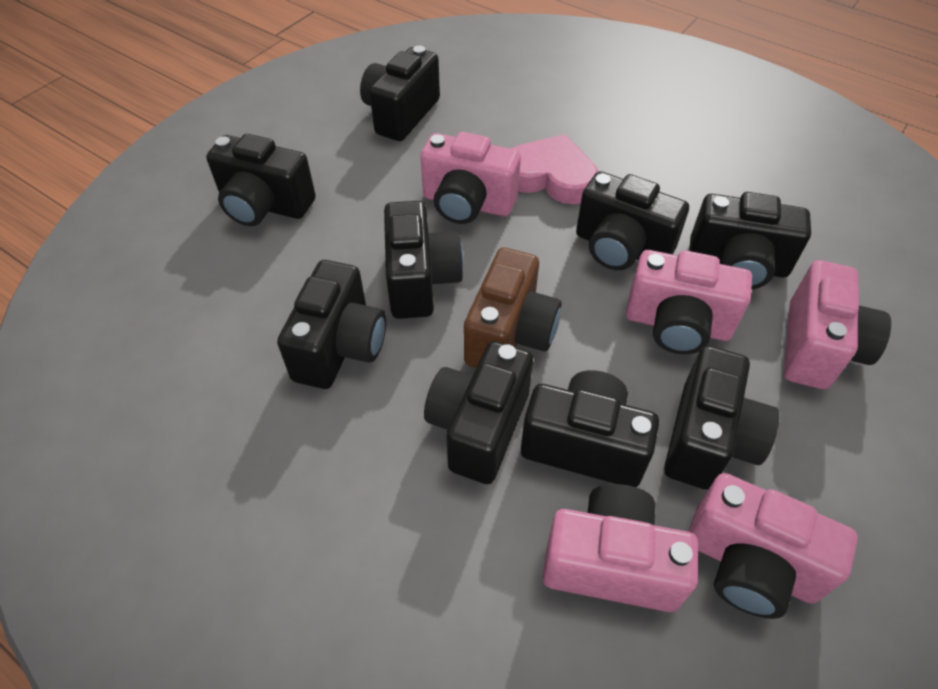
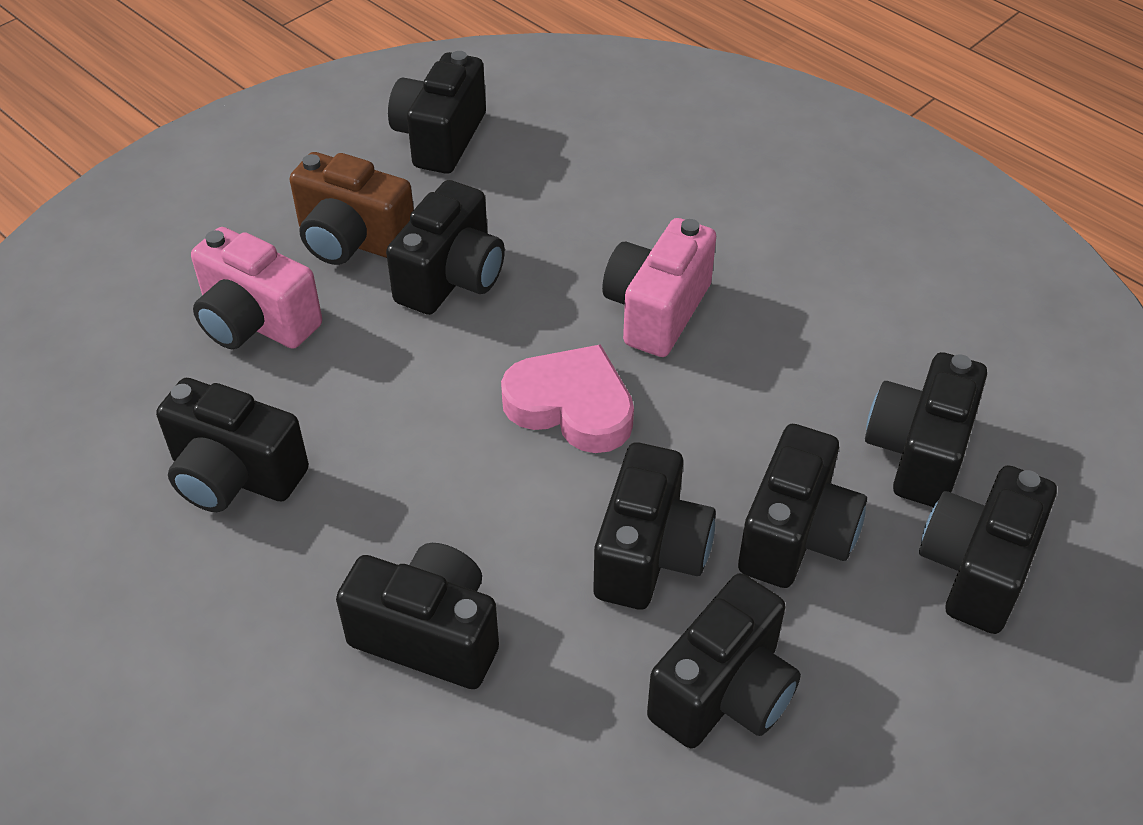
pink camera: 5 -> 2

